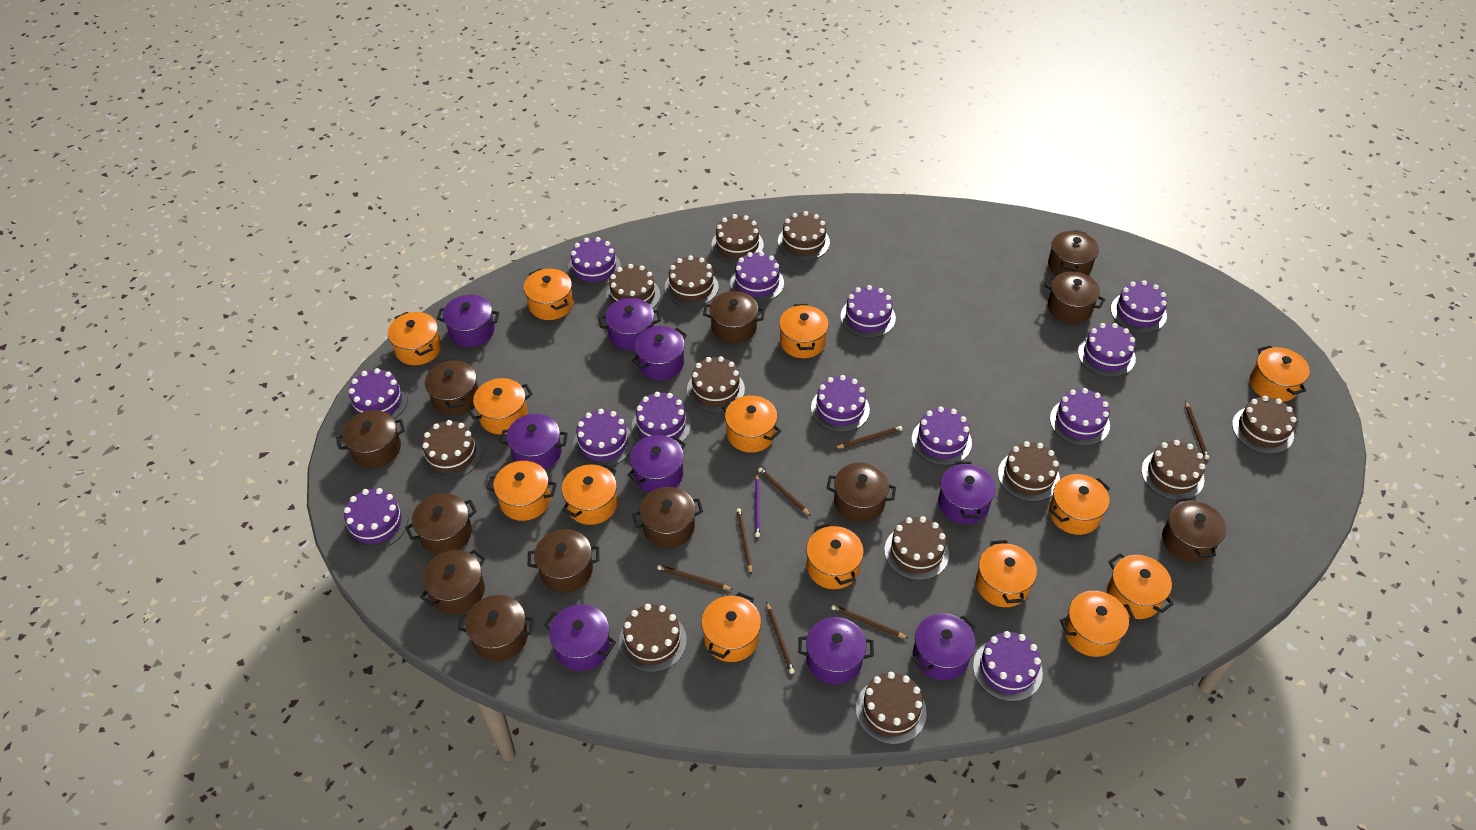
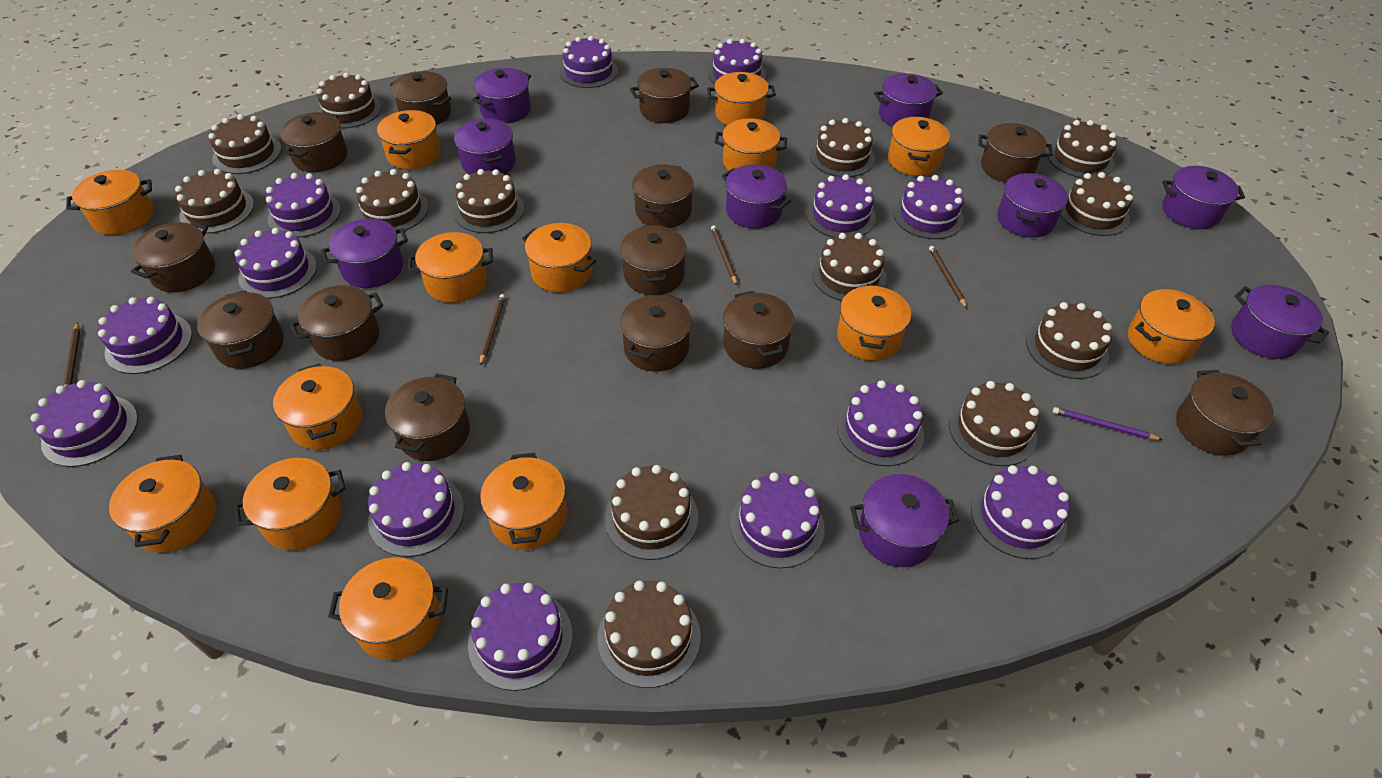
brown cake: 12 -> 13
brown pencil: 7 -> 4
brown pot: 12 -> 13

